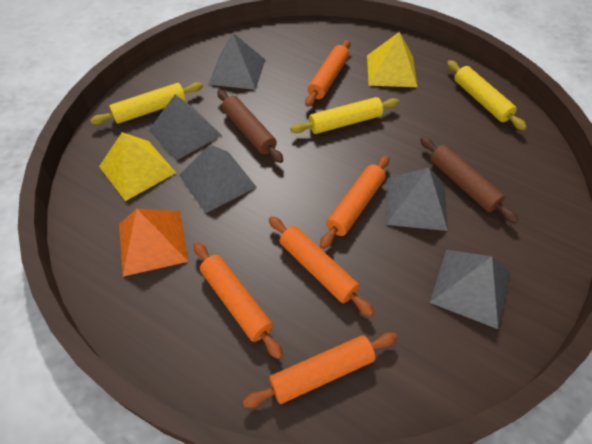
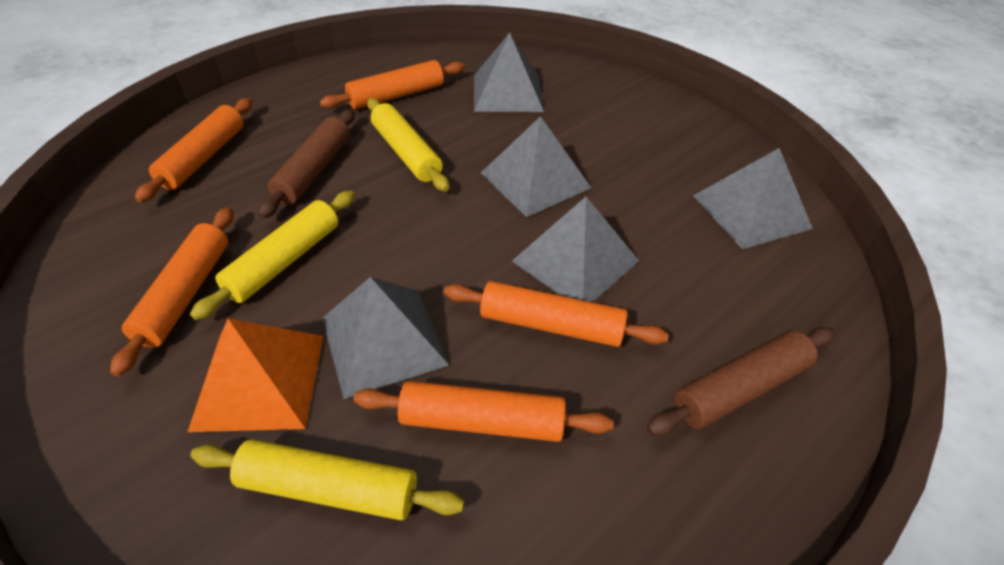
yellow pyramid: 2 -> 0

